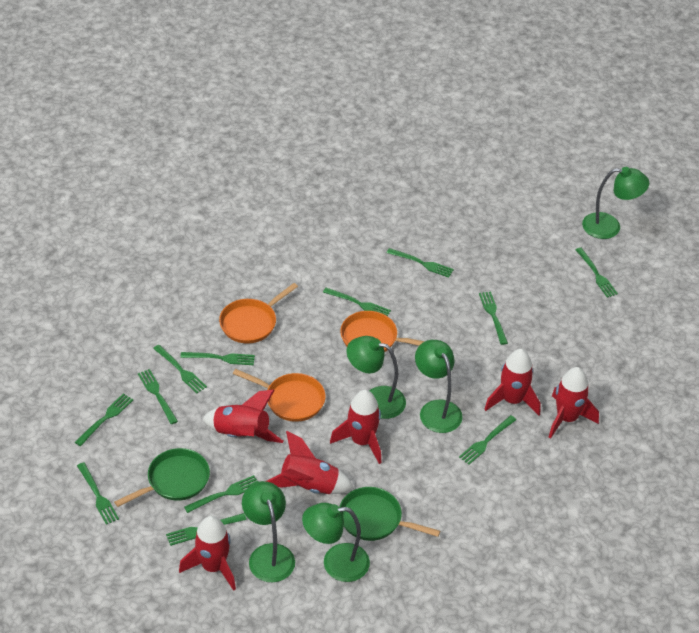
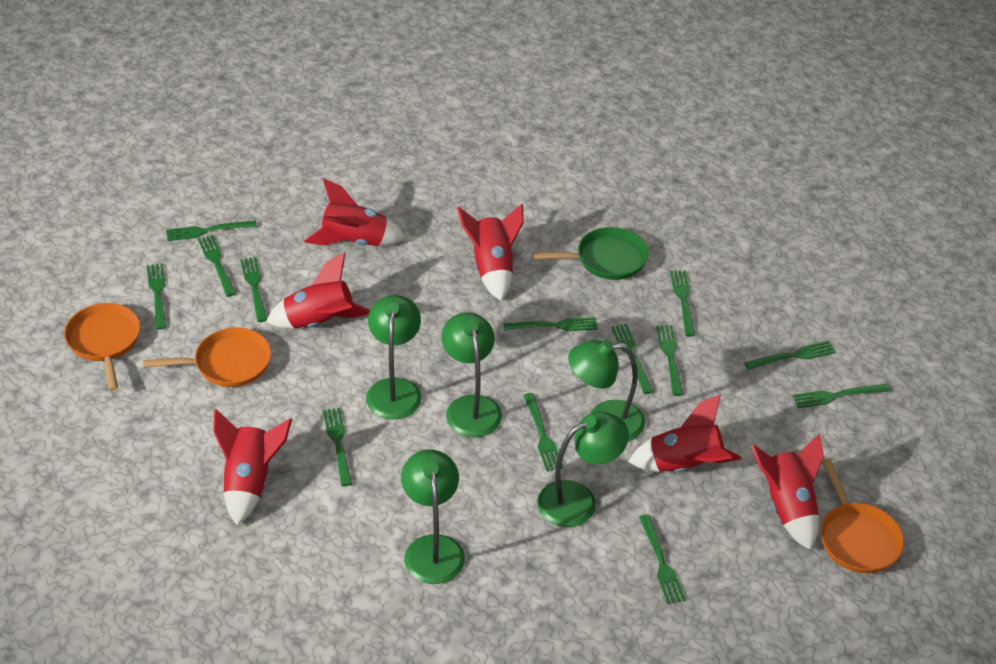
green fork: 12 -> 13
green pan: 2 -> 1

